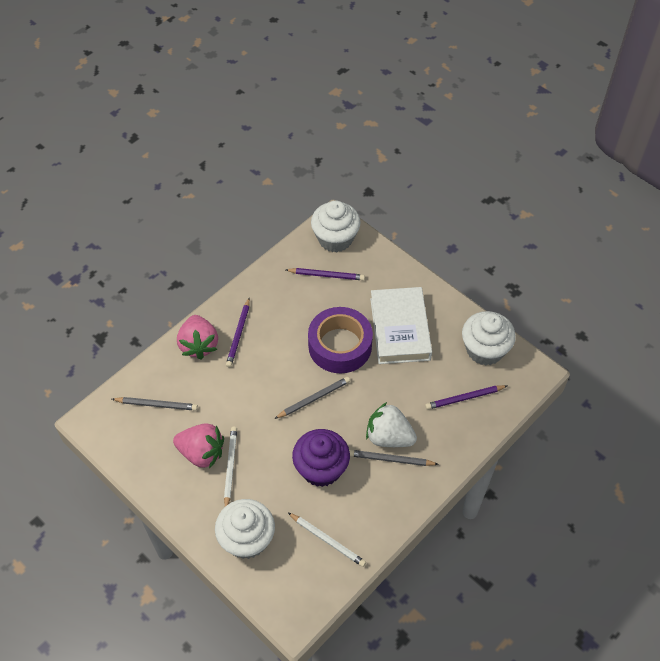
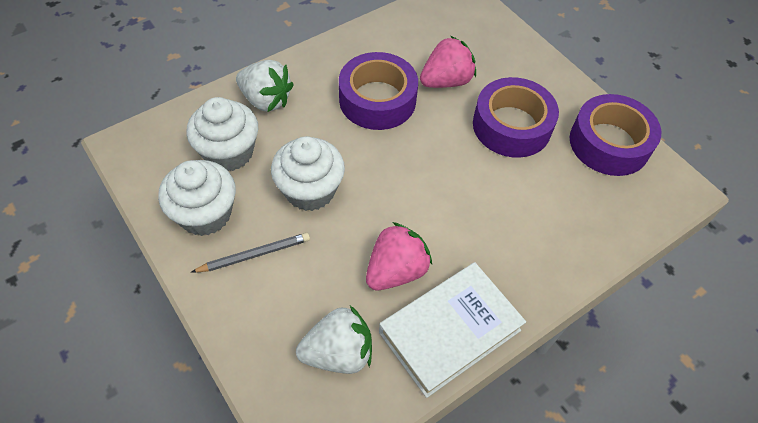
grey pencil: 3 -> 1
purple cupcake: 1 -> 0
purple pencil: 3 -> 0
purple tape: 1 -> 3
white pencil: 2 -> 0
white strawberry: 1 -> 2

